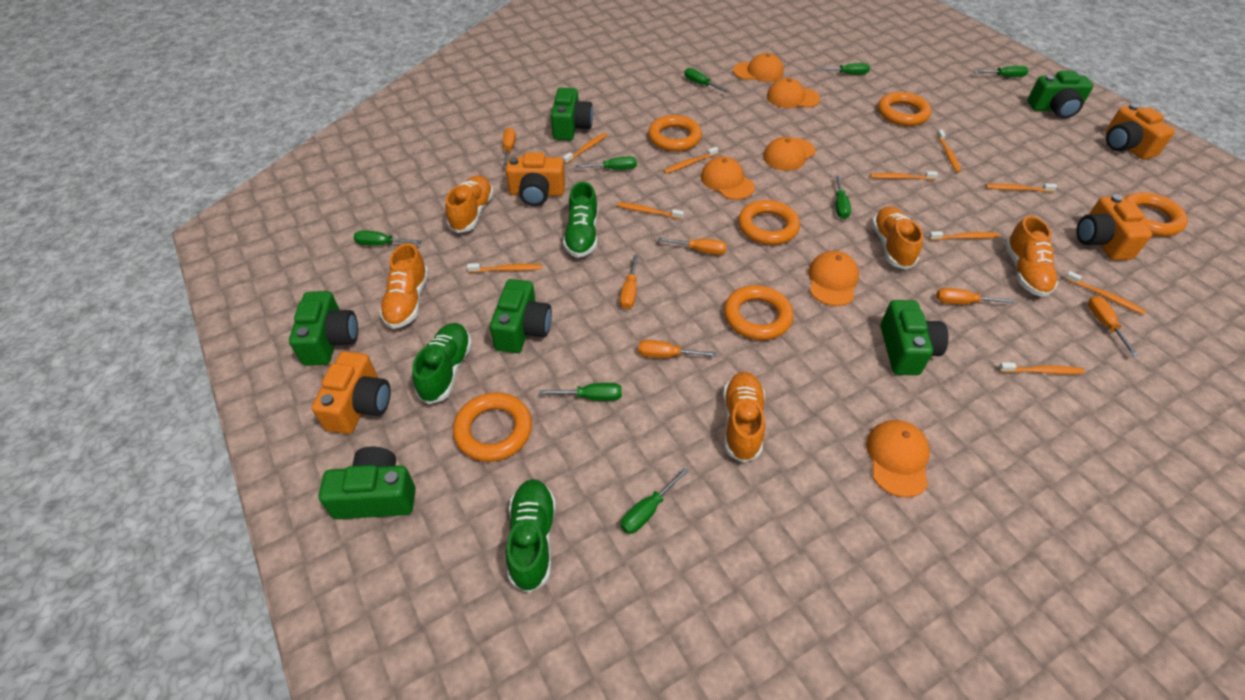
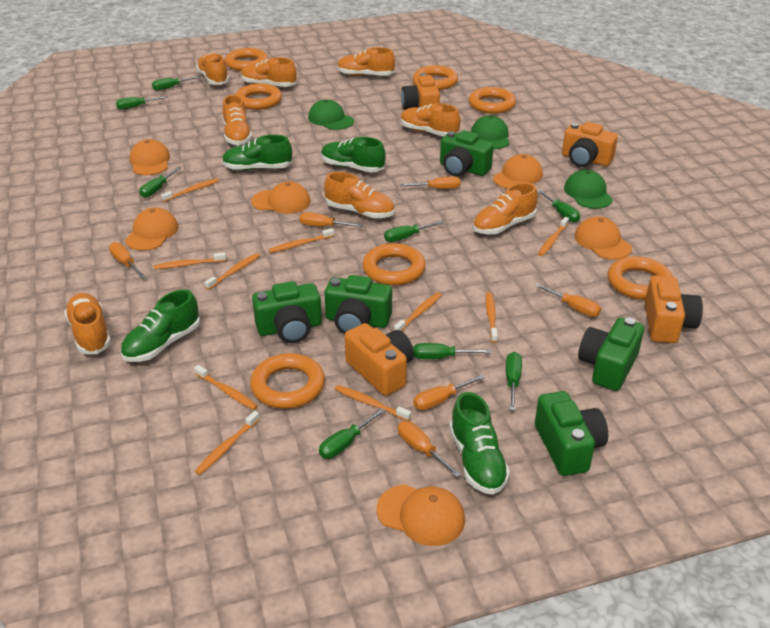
green camera: 6 -> 5
green cap: 0 -> 3
green shoe: 3 -> 4
orange ring: 6 -> 7
orange shoe: 5 -> 8

